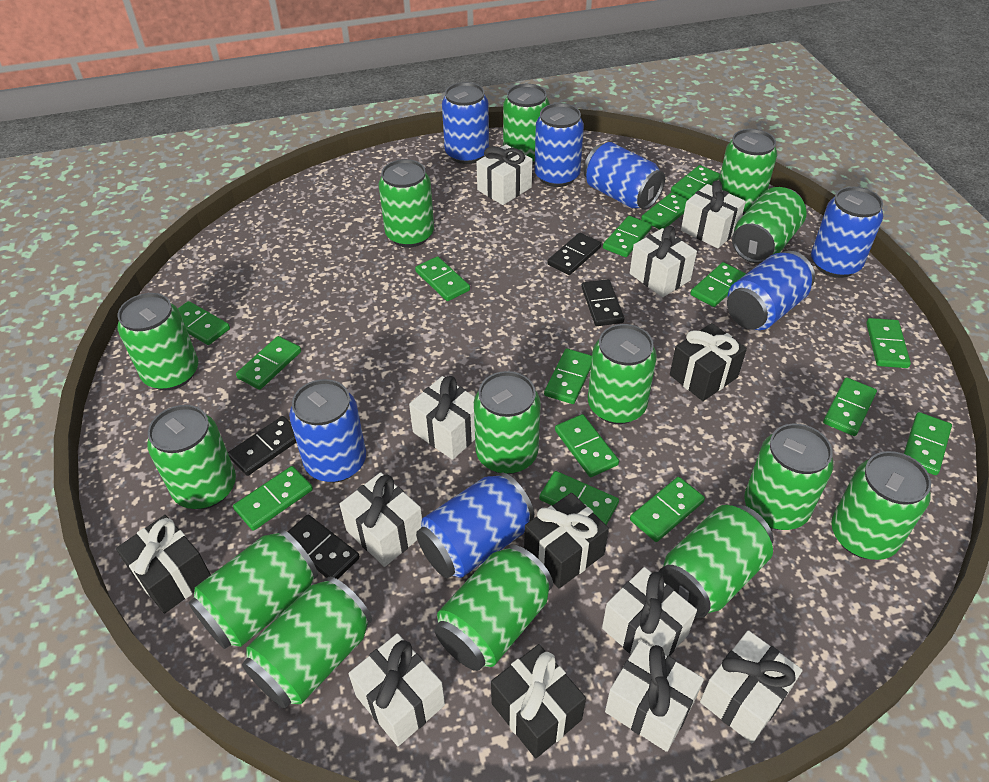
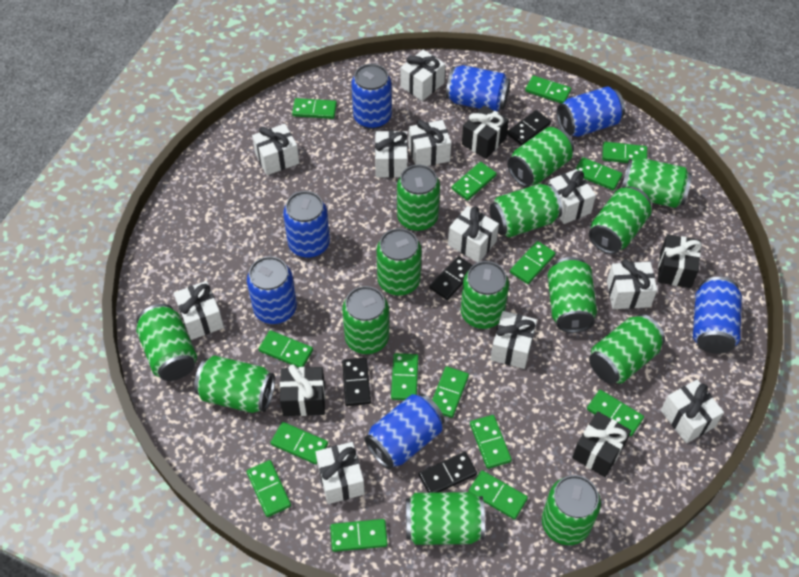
white gift: 9 -> 11

